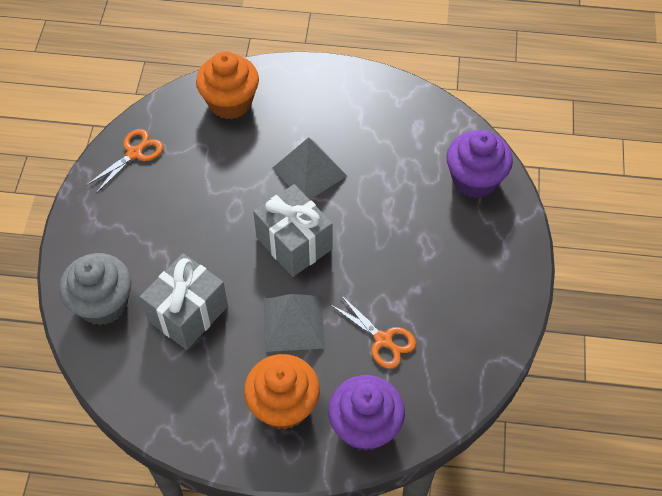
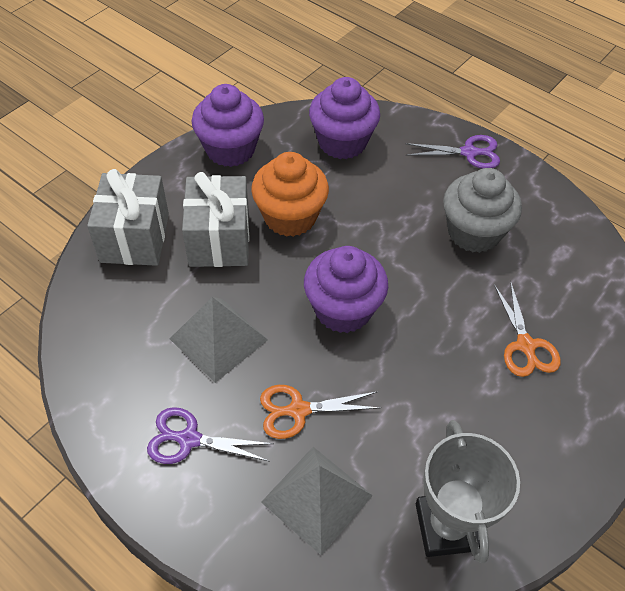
grey trophy: 0 -> 1
orange cupcake: 2 -> 1
purple cupcake: 2 -> 3
purple scissors: 0 -> 2

